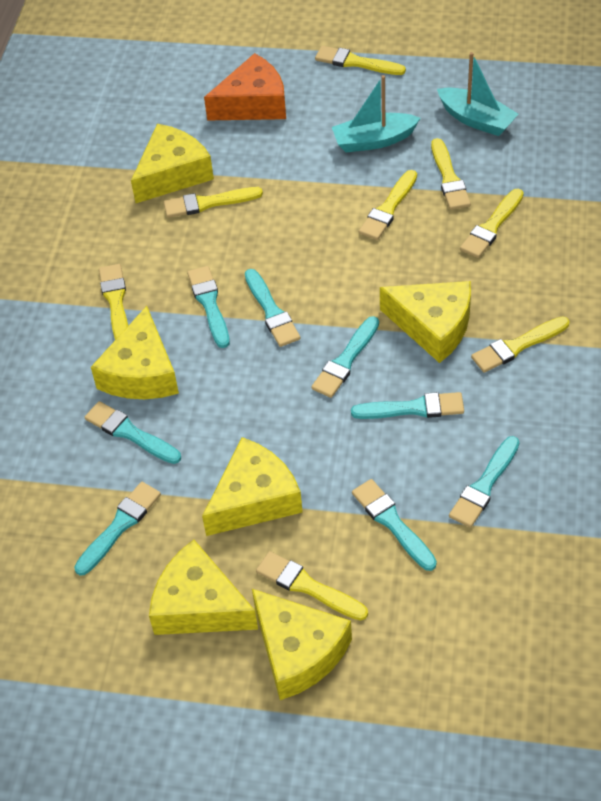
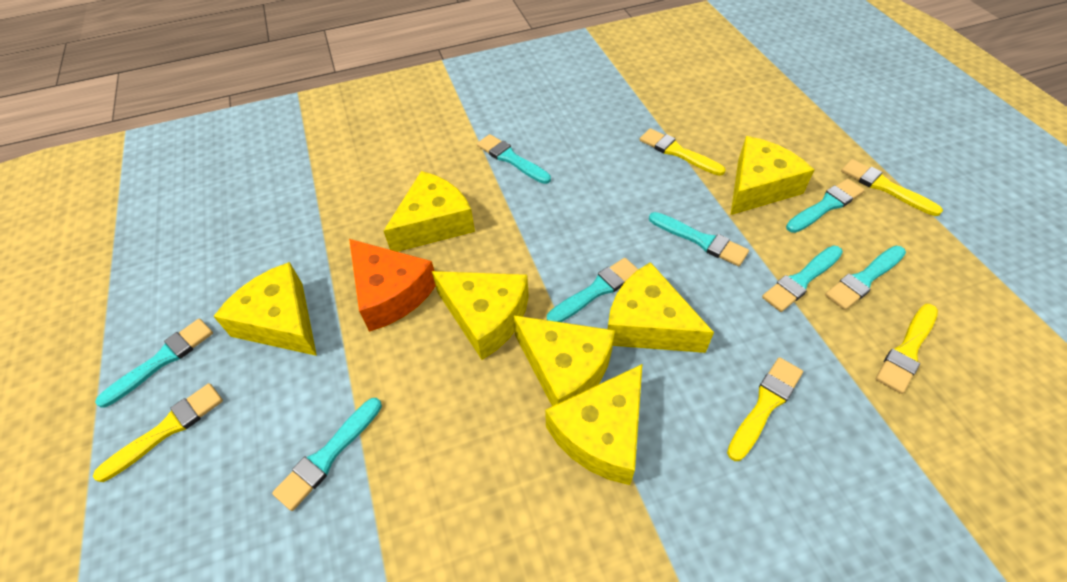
turquoise boat: 2 -> 0
yellow brush: 8 -> 5
yellow cheese: 6 -> 7

